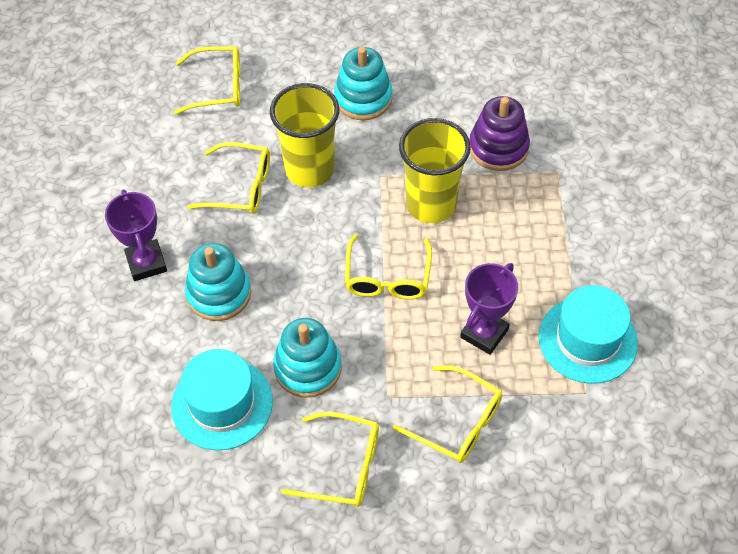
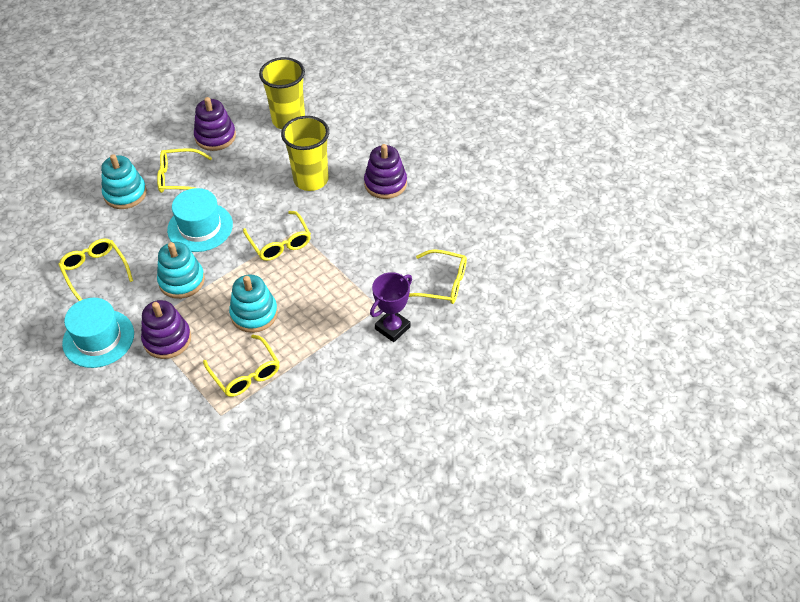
purple stacking toy: 1 -> 3
purple trophy: 2 -> 1

